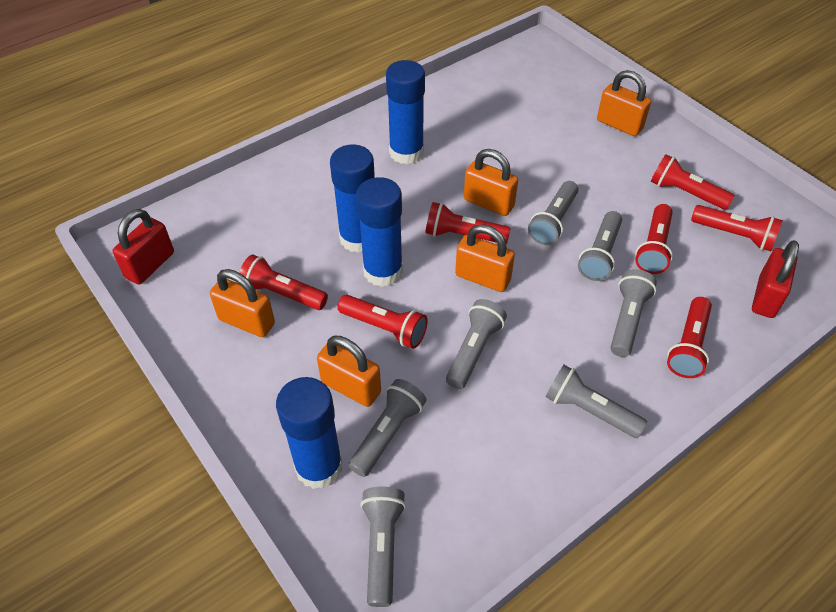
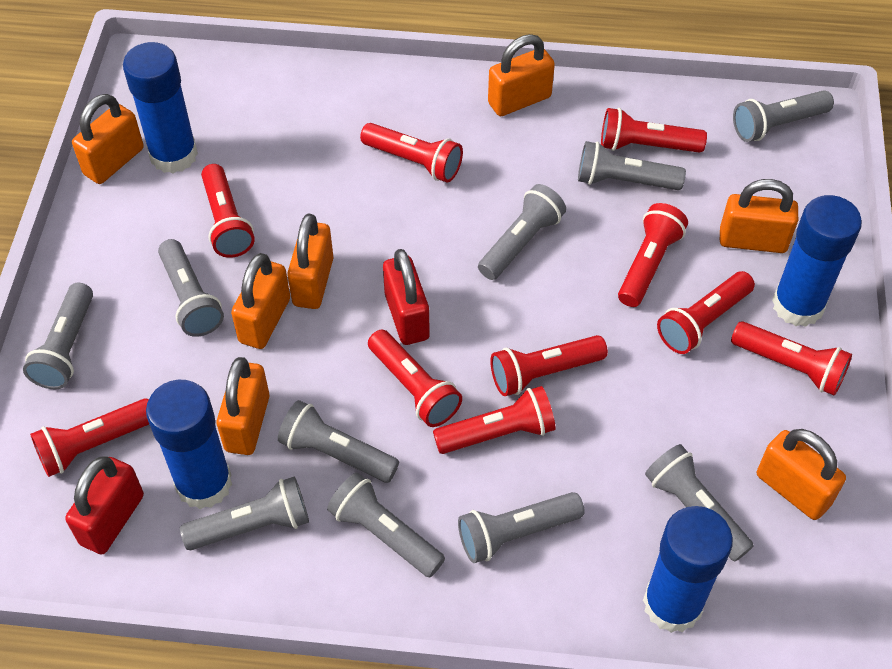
grey flashlight: 7 -> 10
orange padlock: 5 -> 7
red flashlight: 7 -> 10

